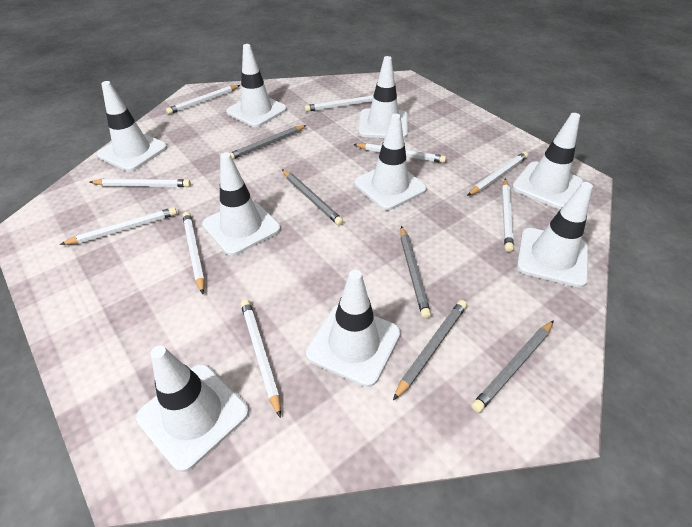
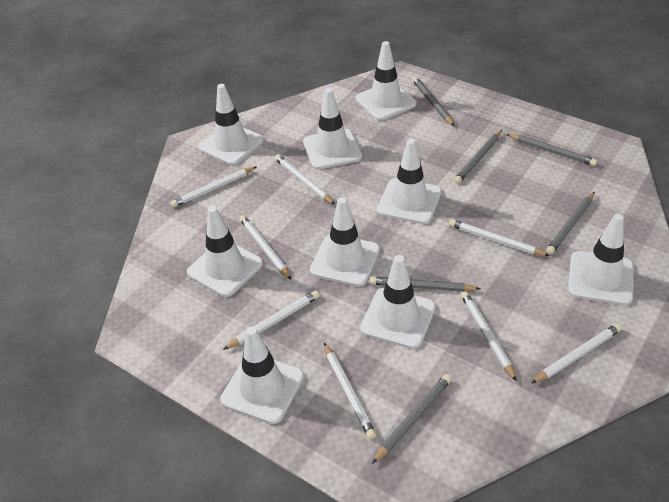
grey pencil: 5 -> 6
white pencil: 9 -> 8

